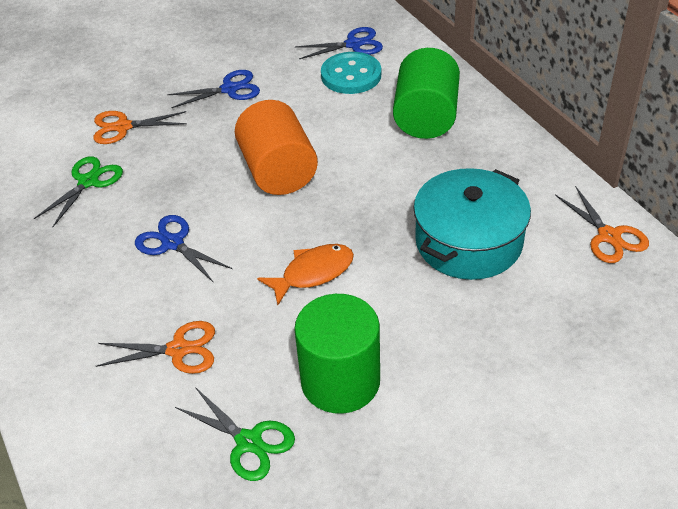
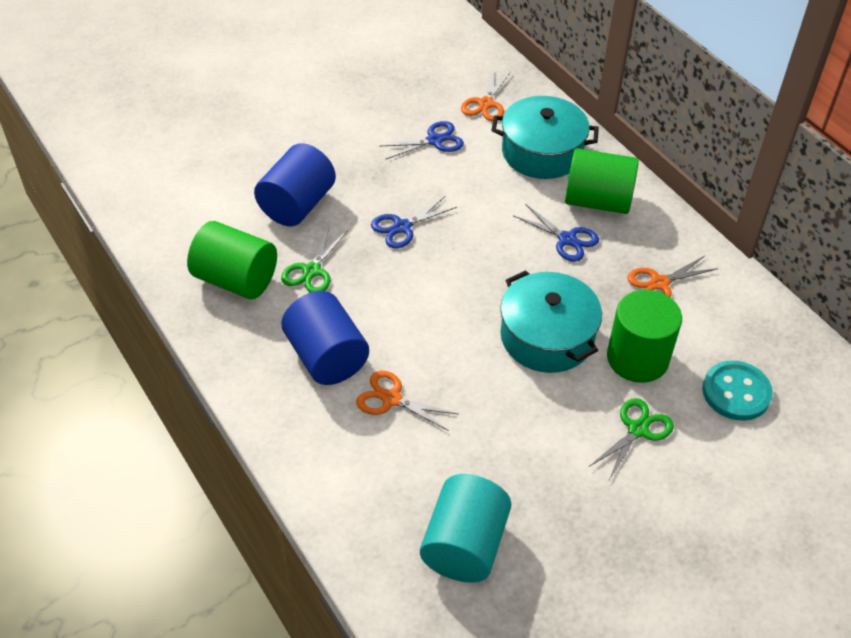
blue cylinder: 0 -> 2
green cylinder: 2 -> 3
orange cylinder: 1 -> 0
orange fish: 1 -> 0
turquoise cylinder: 0 -> 1
turquoise pot: 1 -> 2

